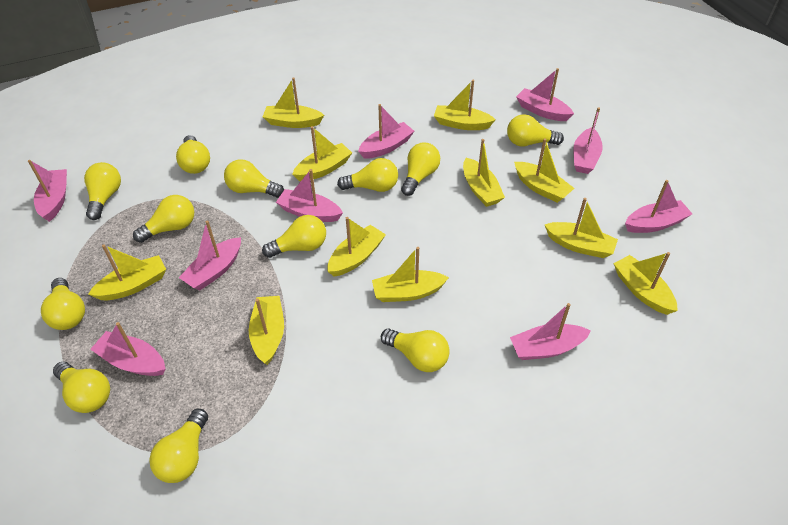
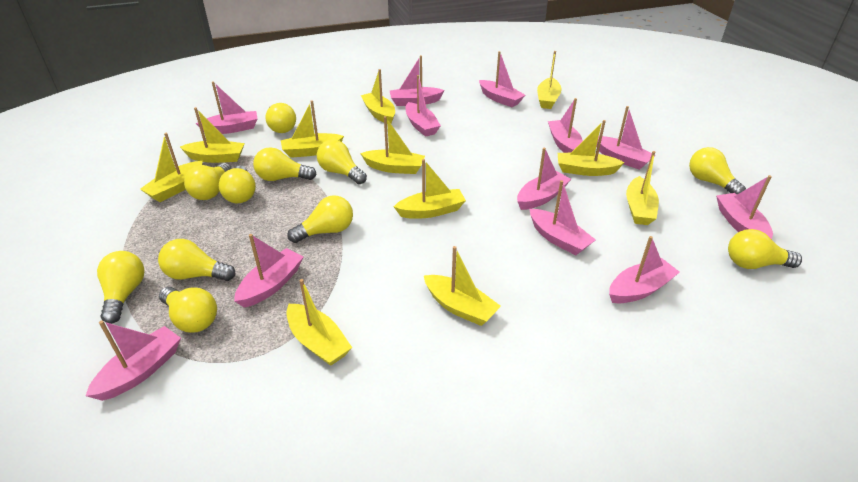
pink boat: 9 -> 12
yellow light bulb: 12 -> 11

